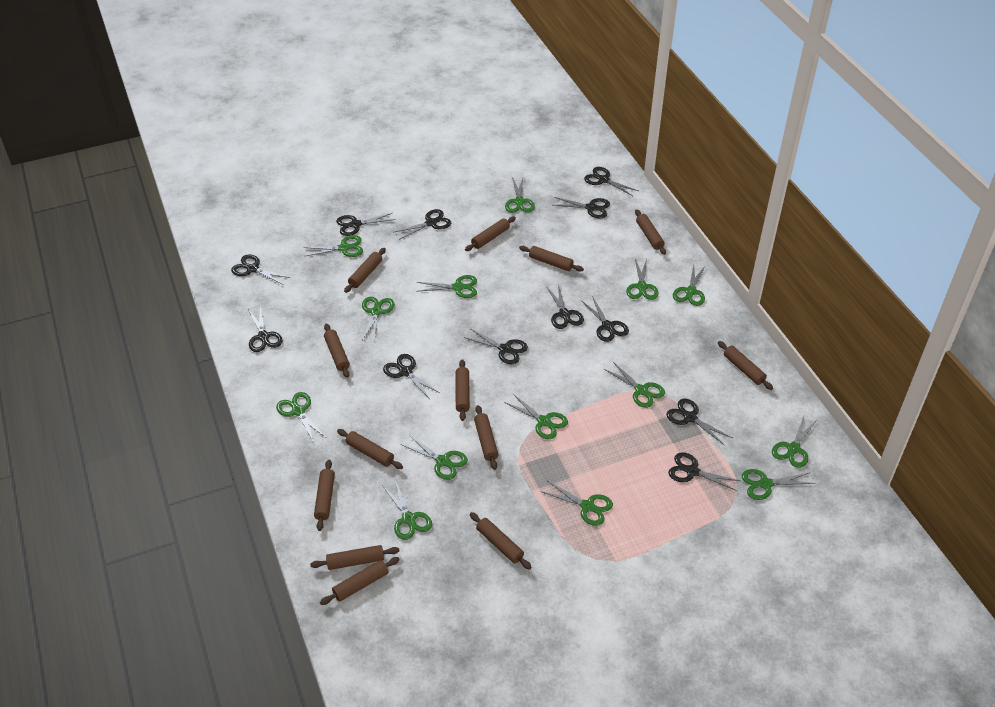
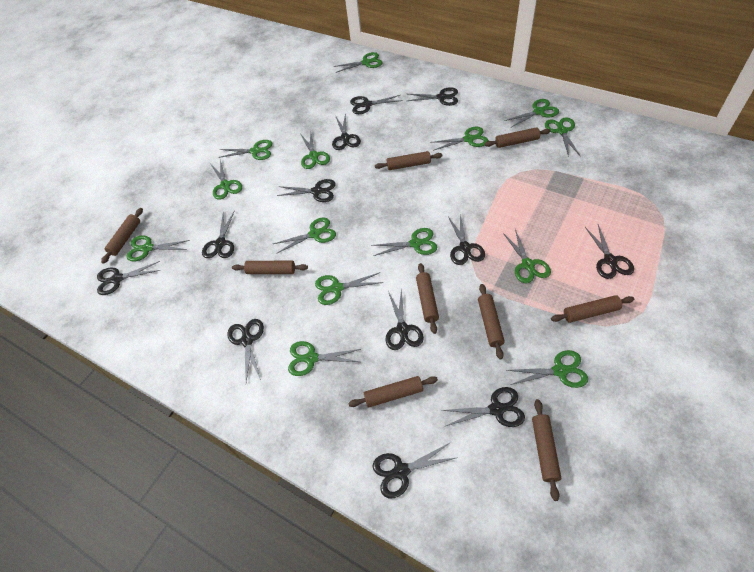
brown rolling pin: 13 -> 9

